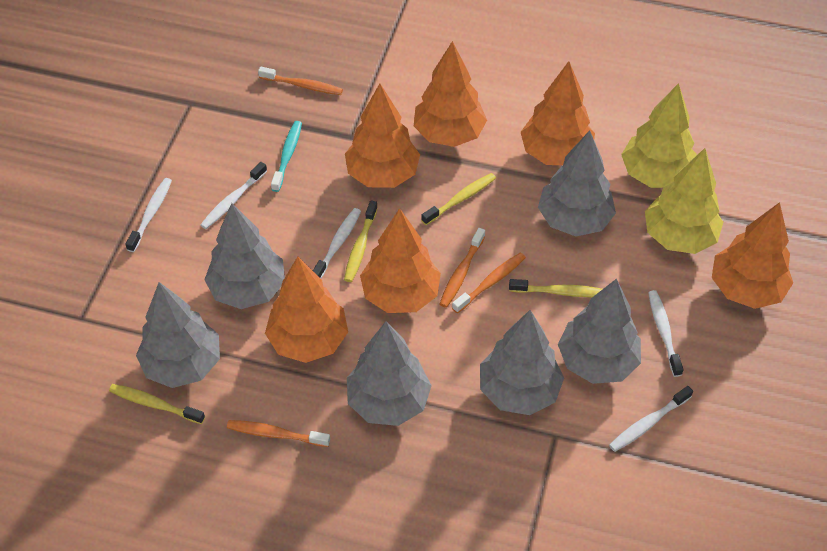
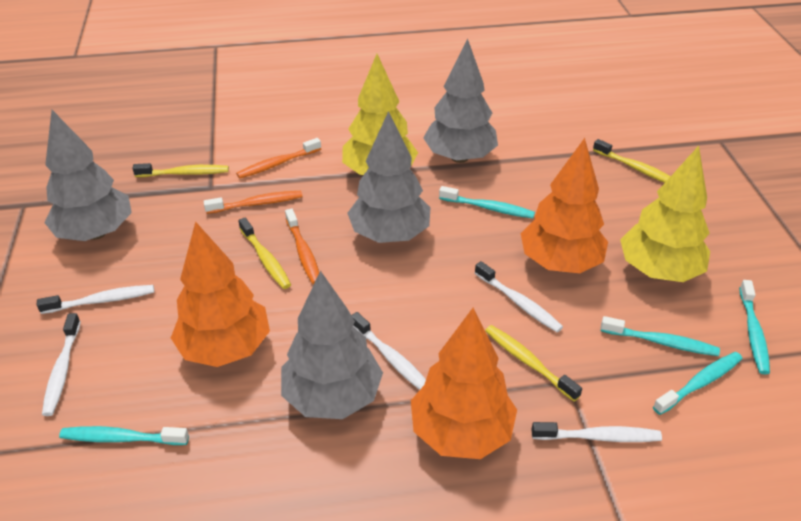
grey tree: 6 -> 4
orange toothbrush: 4 -> 3
orange tree: 6 -> 3
turquoise toothbrush: 1 -> 5

